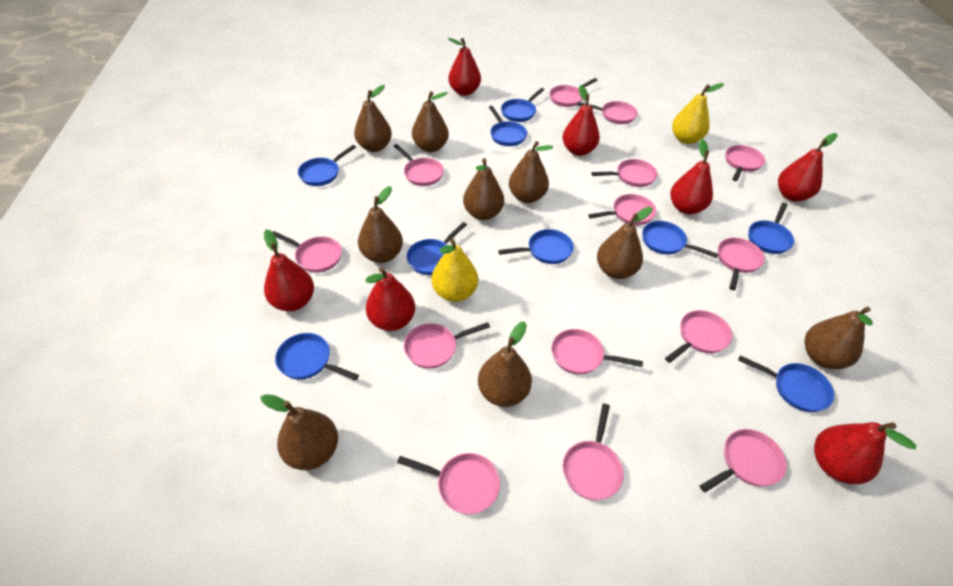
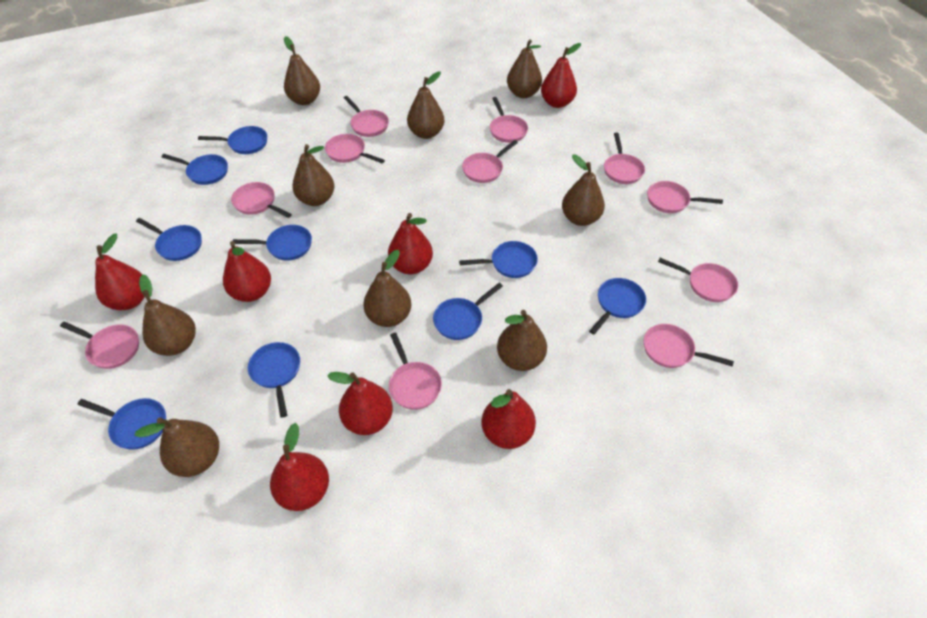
pink pan: 14 -> 11
yellow pear: 2 -> 0

